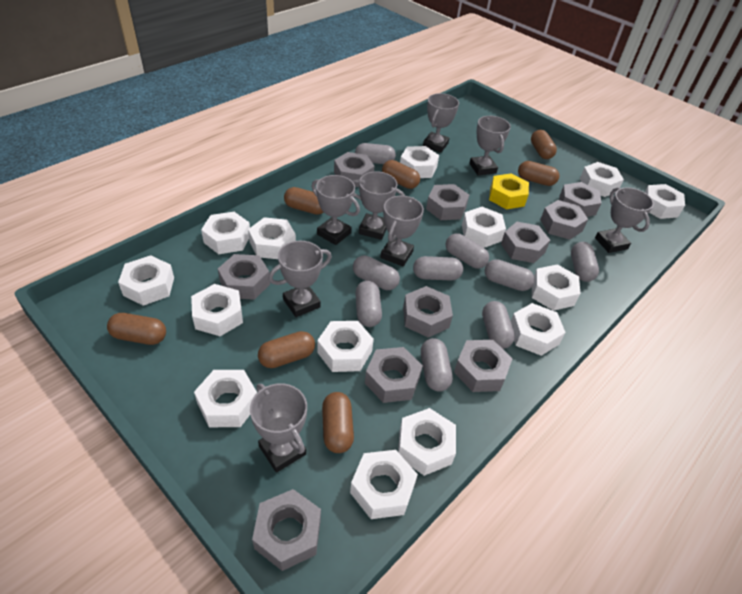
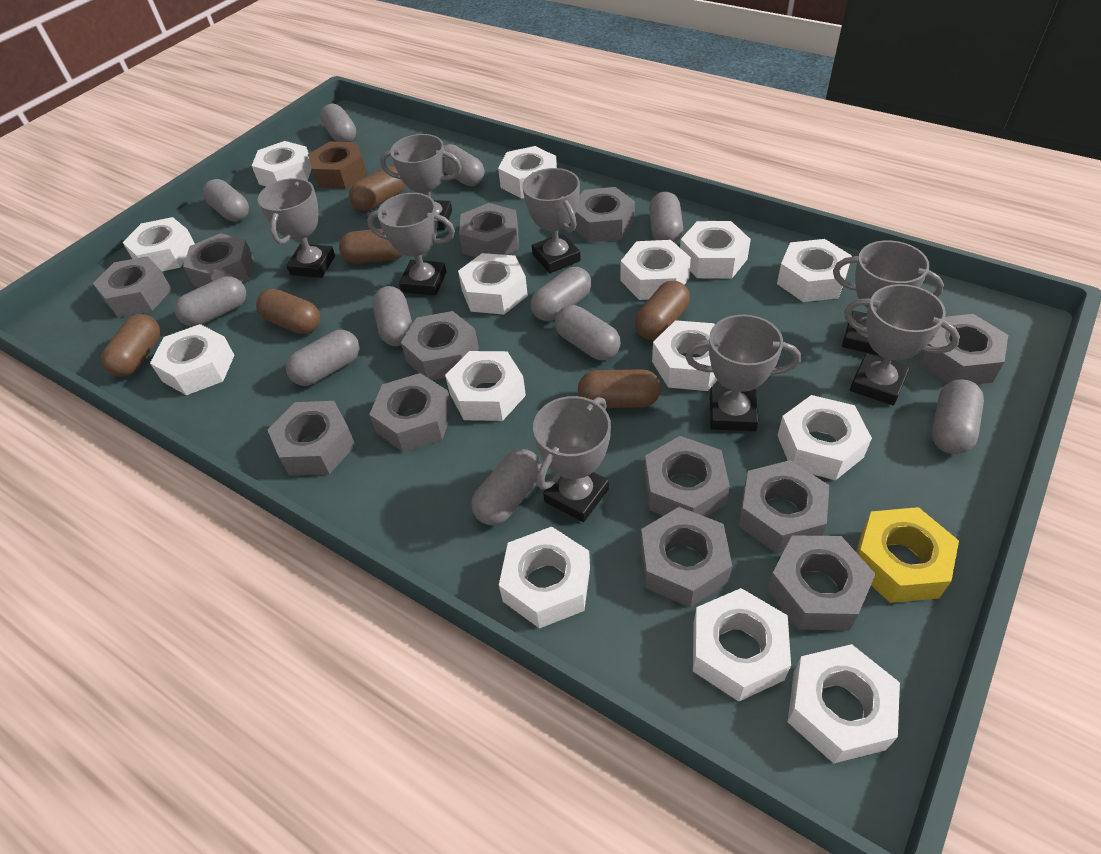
brown capsule: 7 -> 6
brown nut: 0 -> 1
grey capsule: 9 -> 11
grey nut: 10 -> 12

